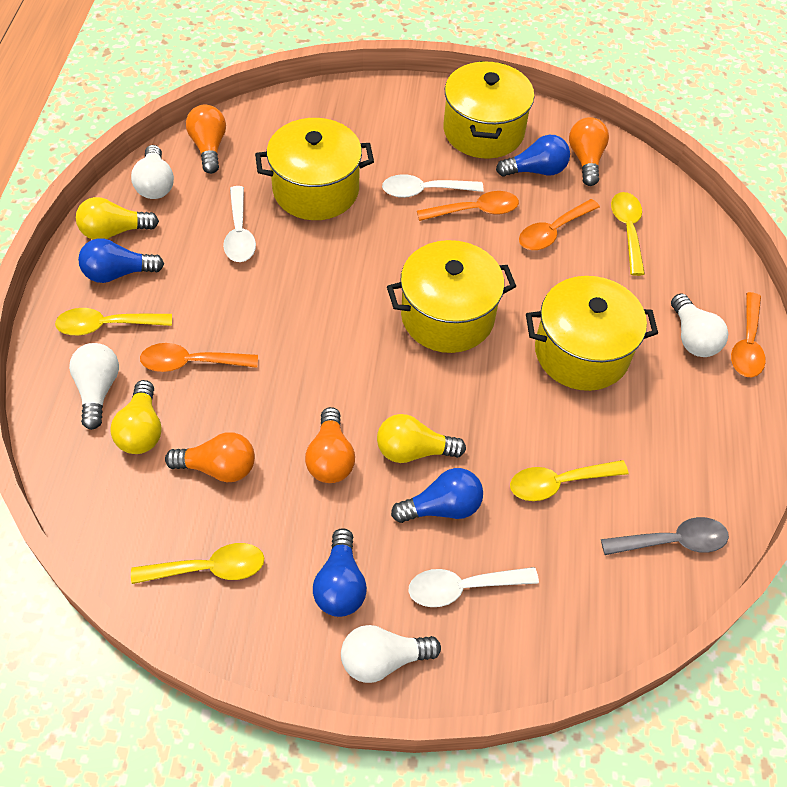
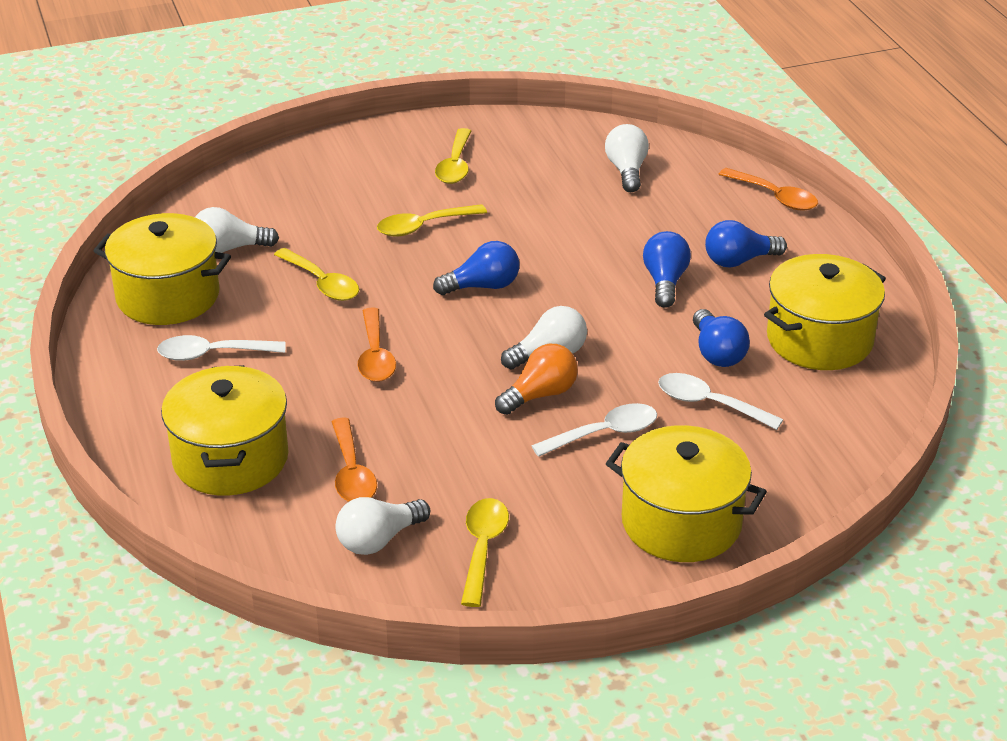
grey spoon: 1 -> 0
orange light bulb: 4 -> 1
orange spoon: 4 -> 3
yellow light bulb: 3 -> 0

